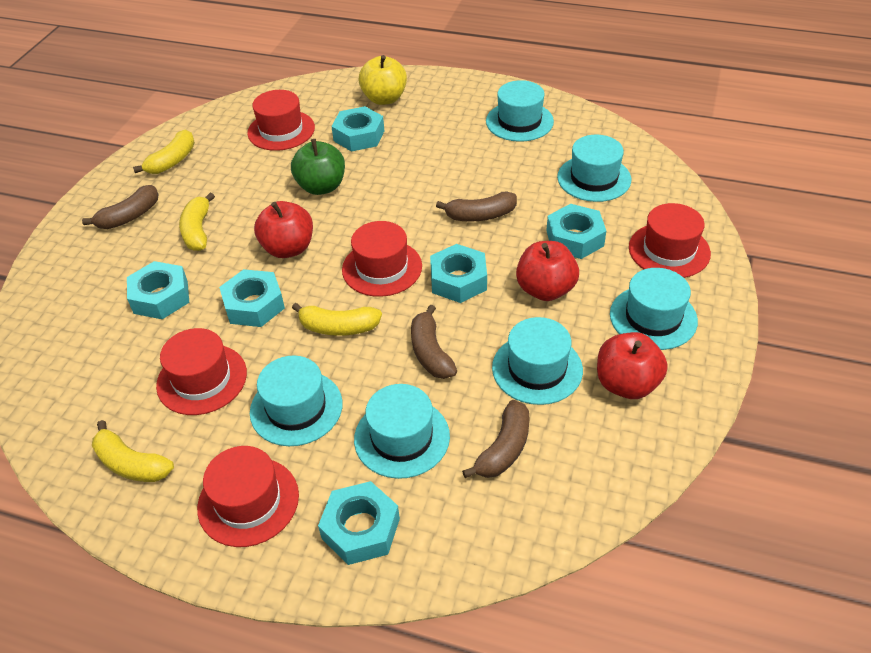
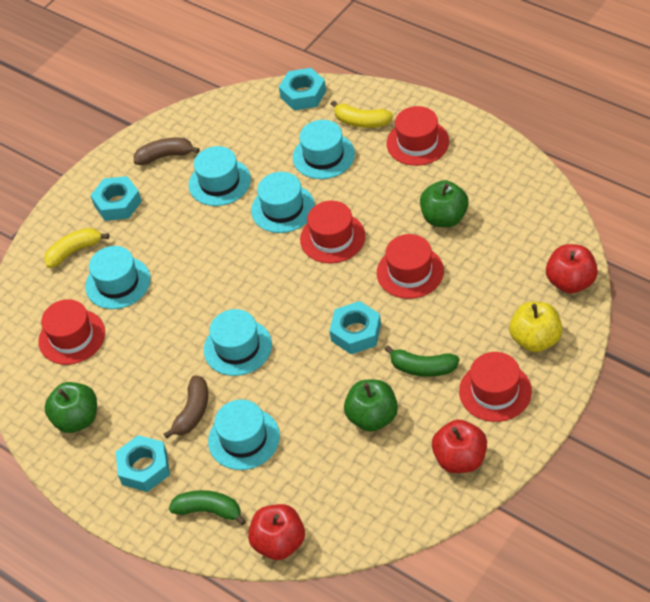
brown banana: 4 -> 2
green apple: 1 -> 3
green banana: 0 -> 2
turquoise nut: 6 -> 4
yellow banana: 4 -> 2

